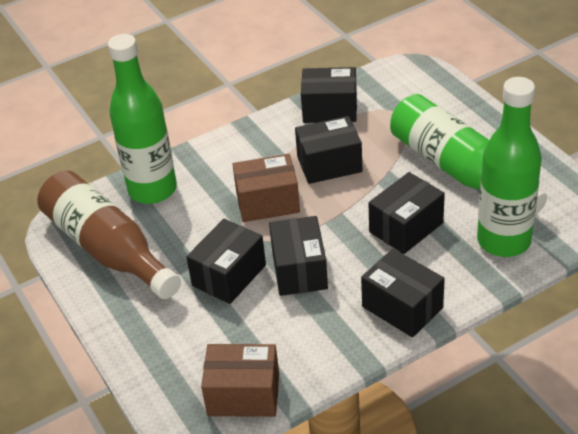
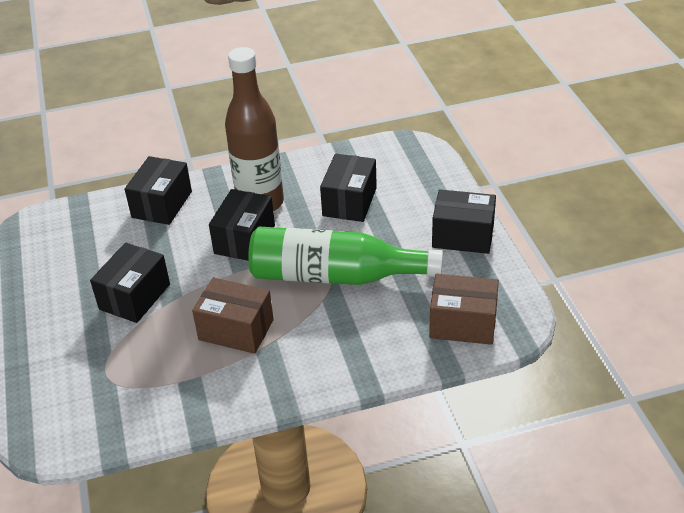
black box: 6 -> 5
green bottle: 3 -> 1

